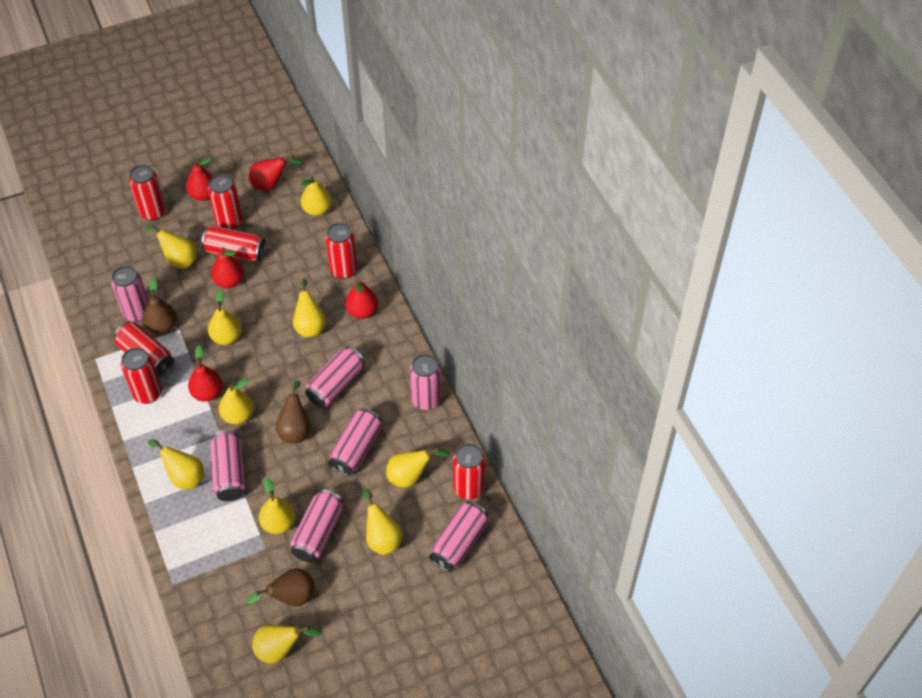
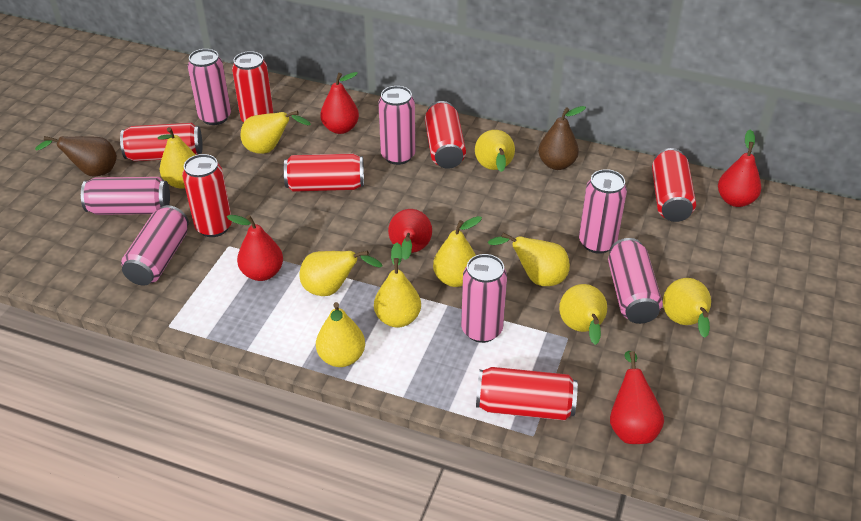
brown pear: 3 -> 2

